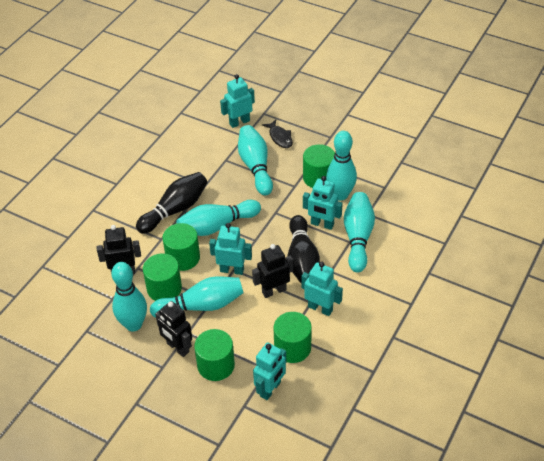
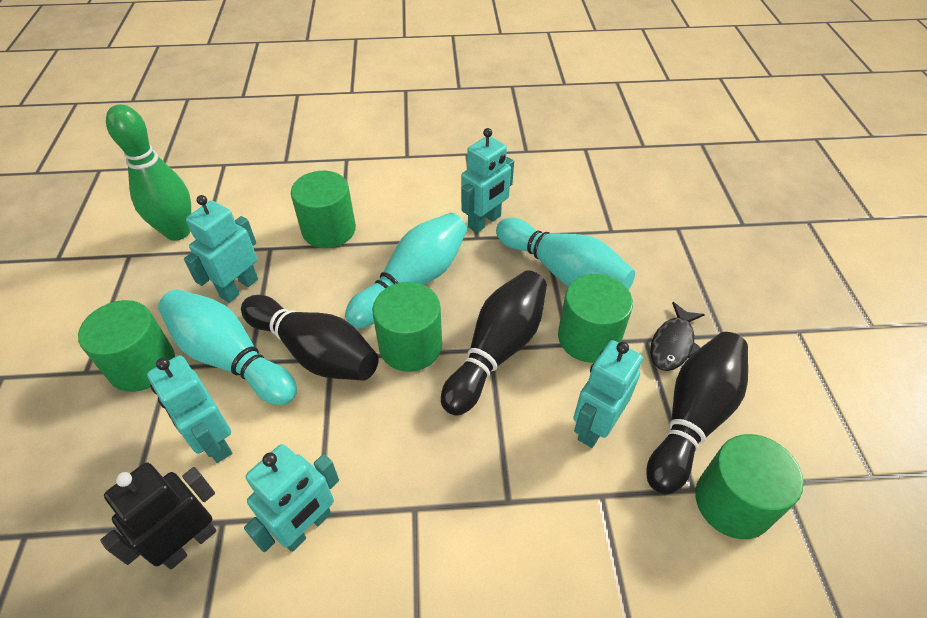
black bowling pin: 2 -> 3
black robot: 3 -> 1
green bowling pin: 0 -> 1
turquoise bowling pin: 6 -> 3

